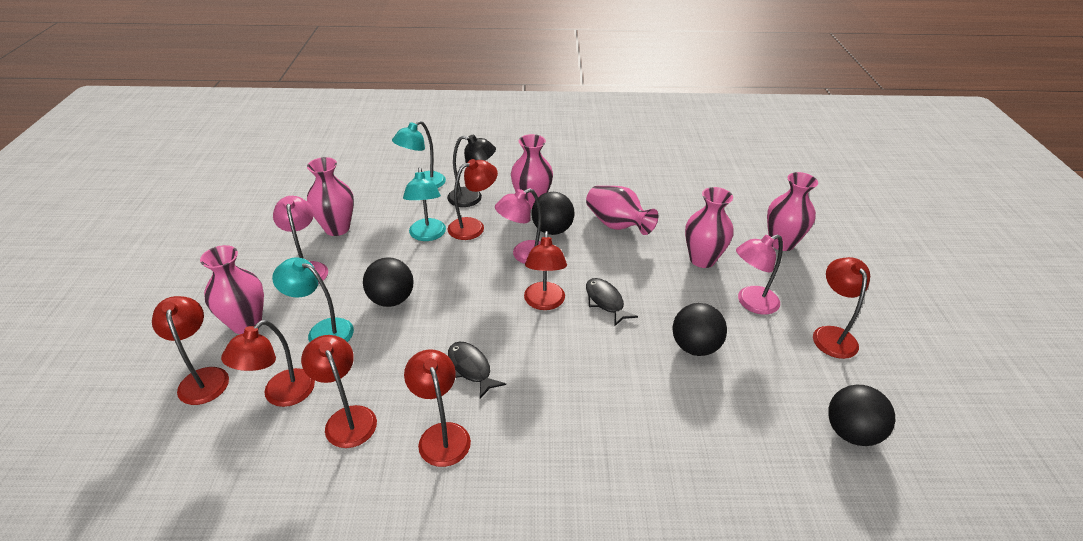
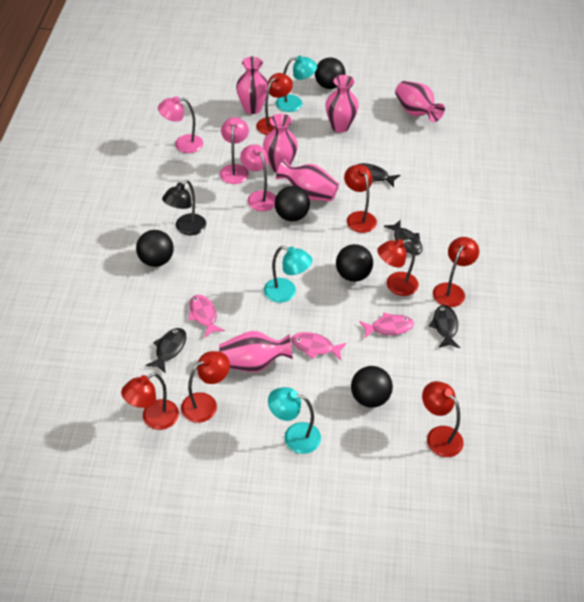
black ball: 4 -> 5
black fish: 2 -> 4
pink fish: 0 -> 3

